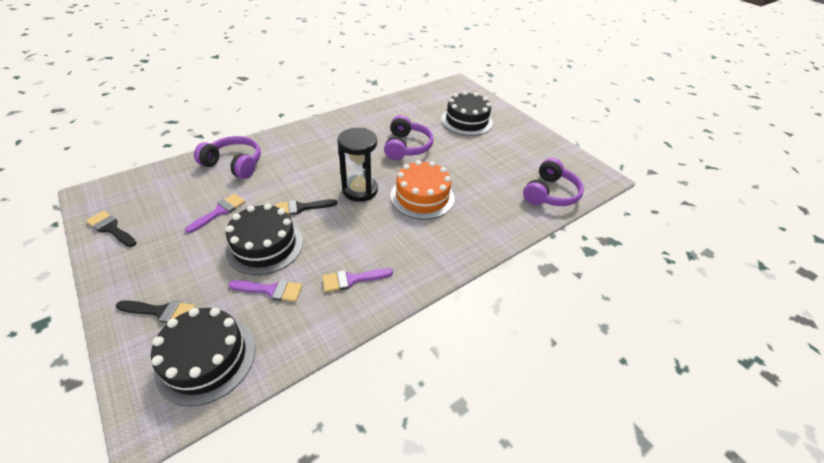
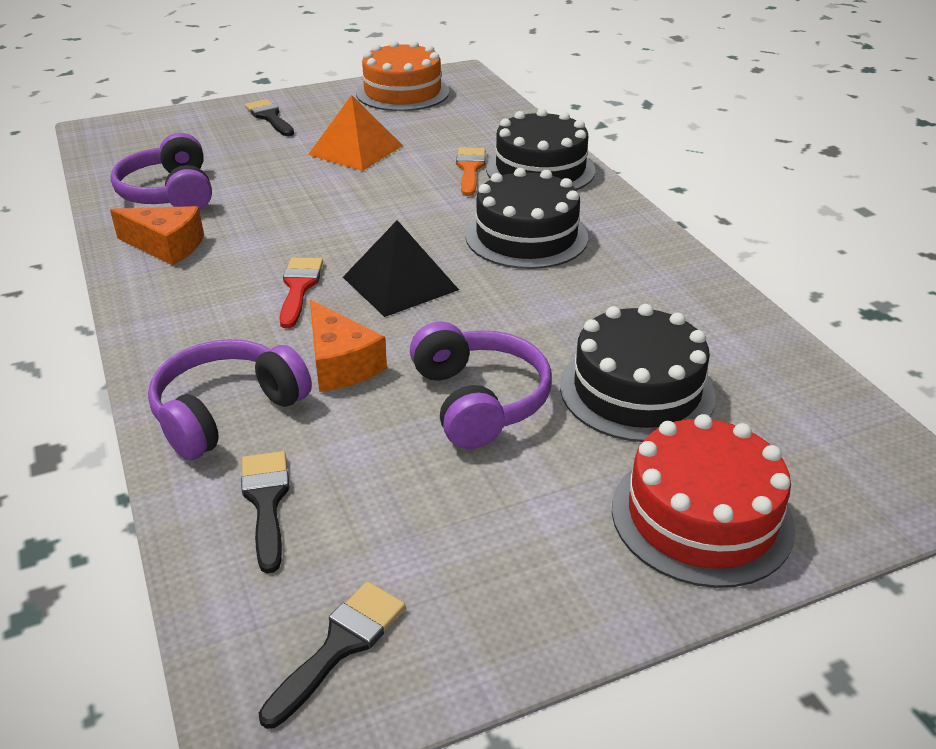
black hourglass: 1 -> 0
black pyramid: 0 -> 1
orange brush: 0 -> 1
orange cheese: 0 -> 2
orange pyramid: 0 -> 1
purple brush: 3 -> 0
red brush: 0 -> 1
red cake: 0 -> 1

